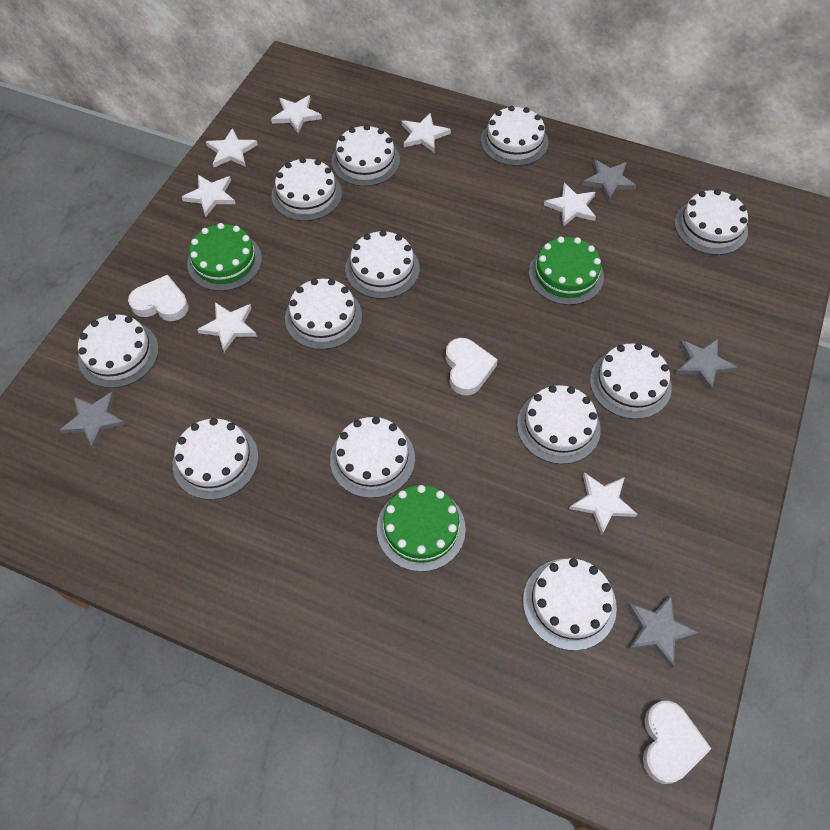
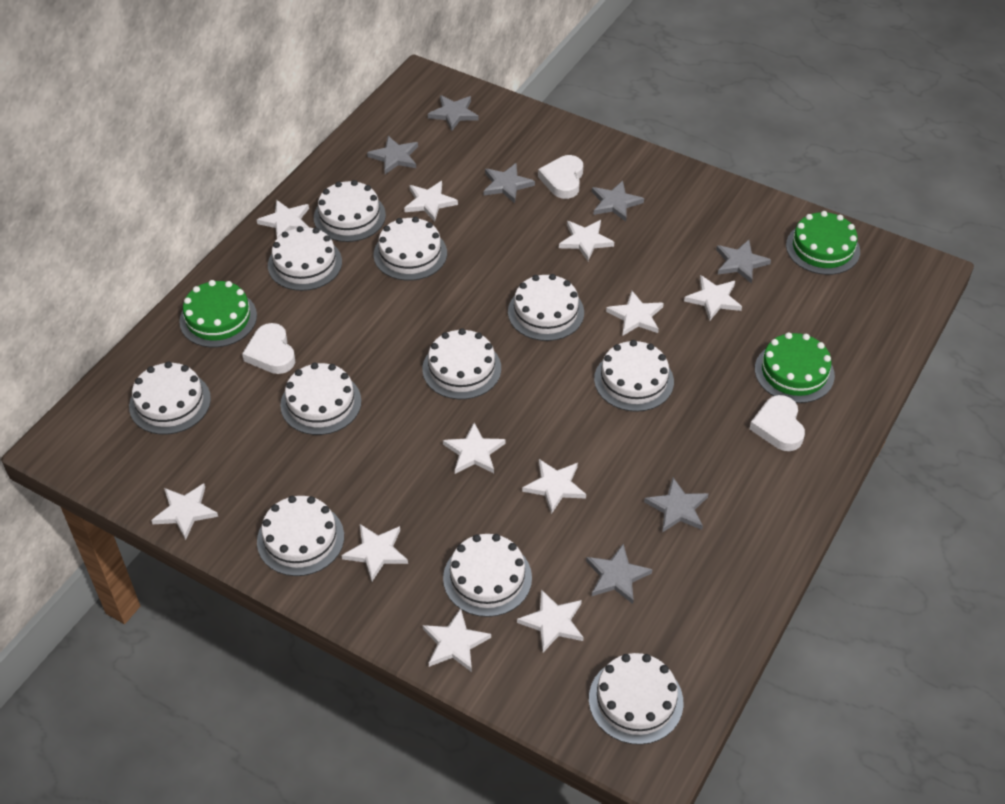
grey star: 4 -> 7
white cake: 12 -> 11
white star: 7 -> 11

